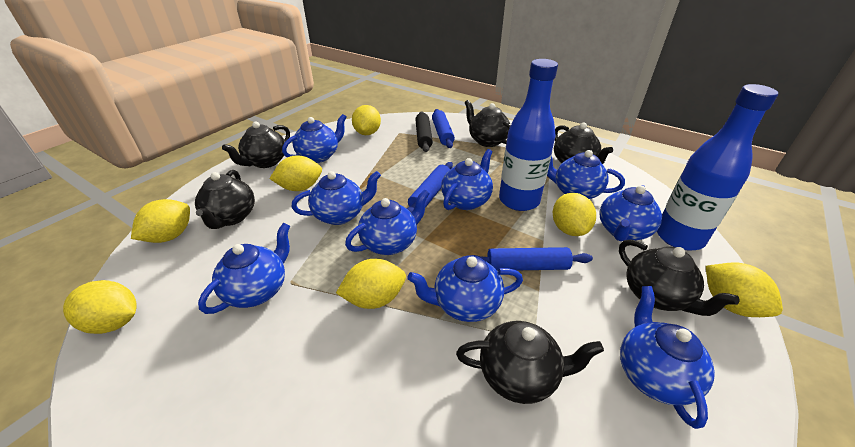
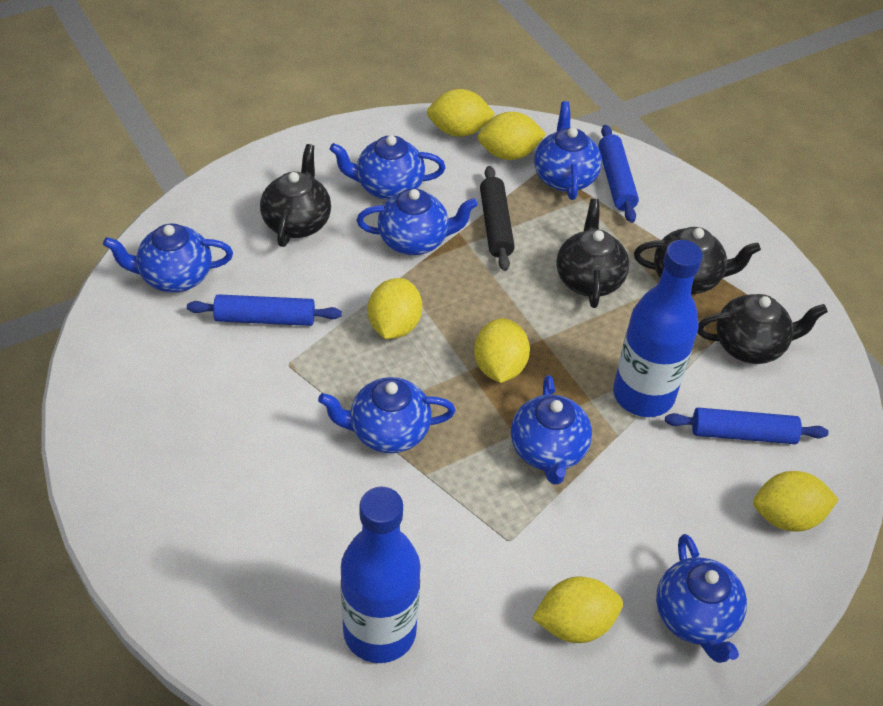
black teapot: 6 -> 4
blue teapot: 9 -> 7
yellow lemon: 7 -> 6

